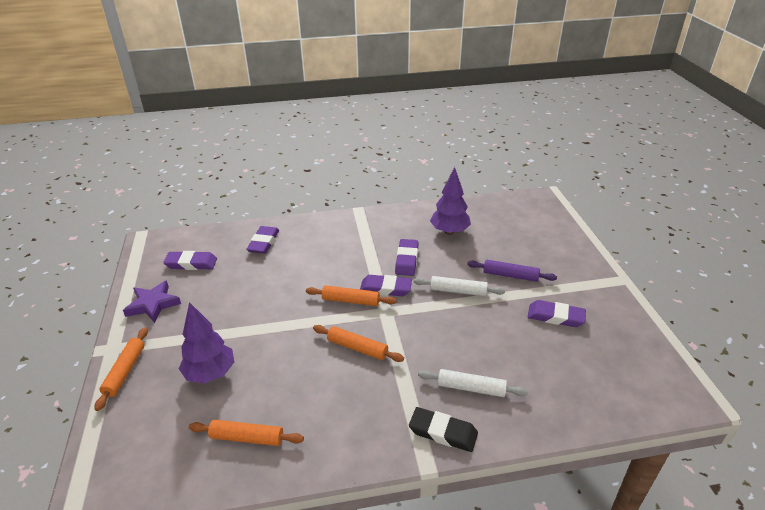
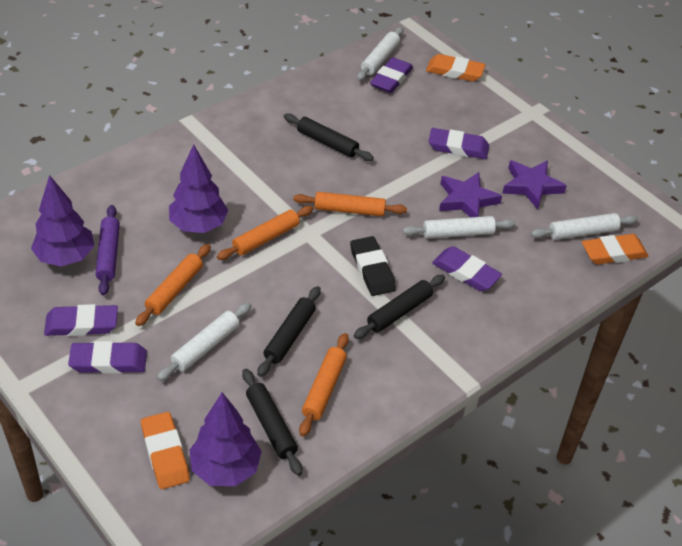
black rolling pin: 0 -> 4
orange eraser: 0 -> 3
purple star: 1 -> 2
purple tree: 2 -> 3
white rolling pin: 2 -> 4

